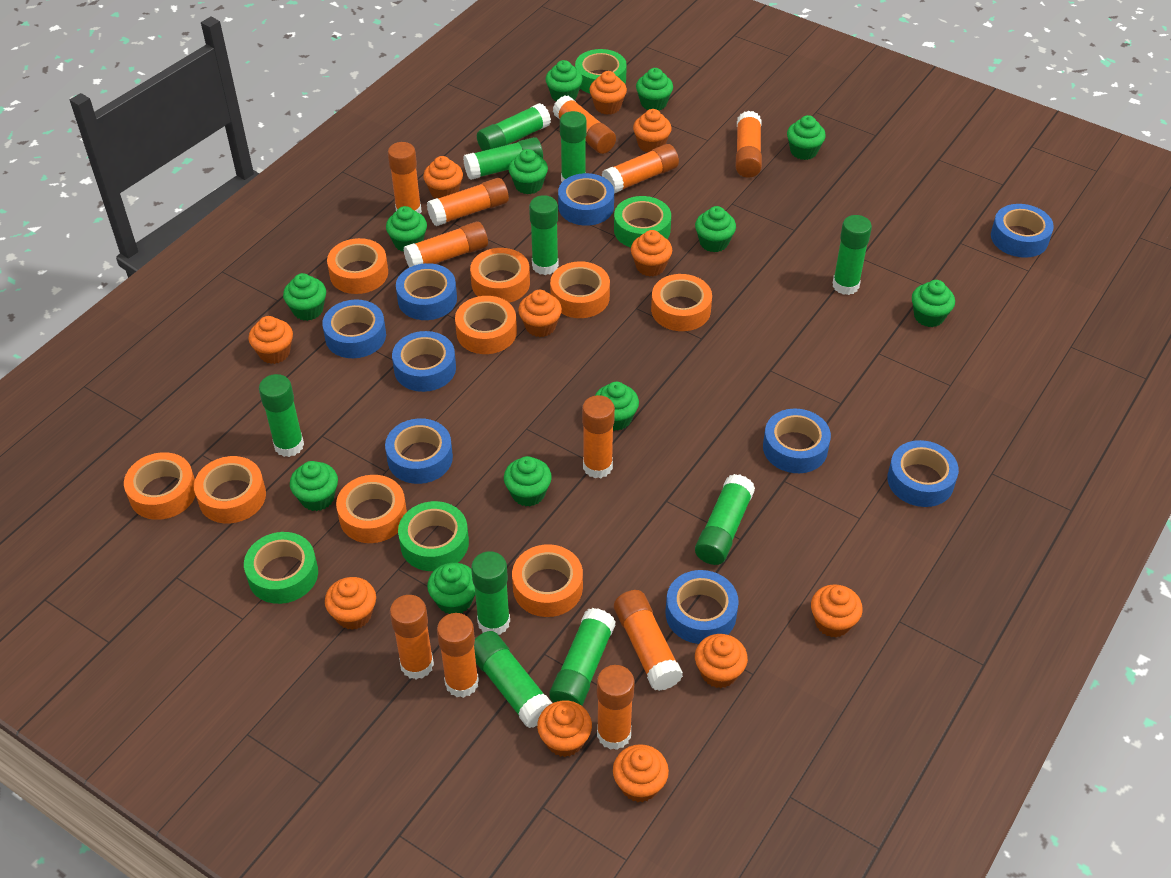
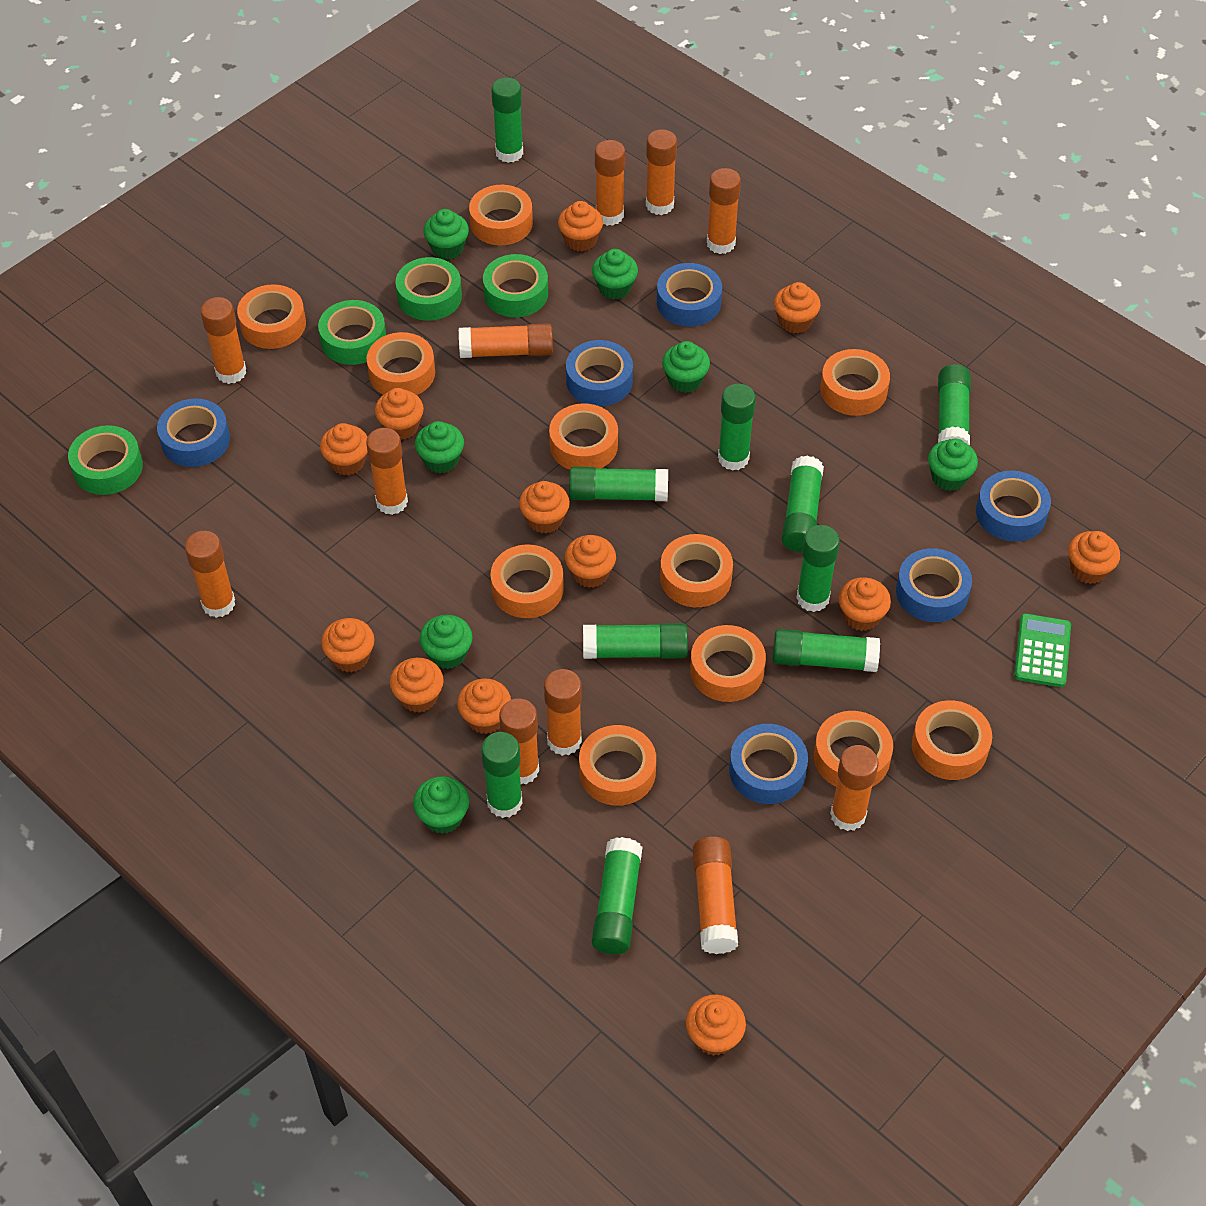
blue tape: 9 -> 6
green calculator: 0 -> 1
green cupcake: 12 -> 7
orange cupcake: 11 -> 12
orange tape: 9 -> 11

